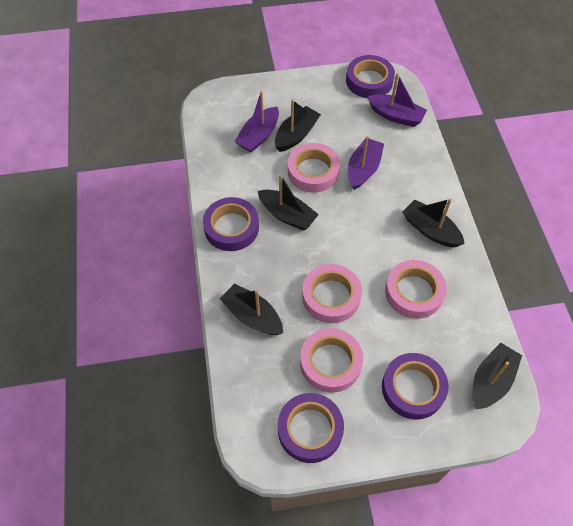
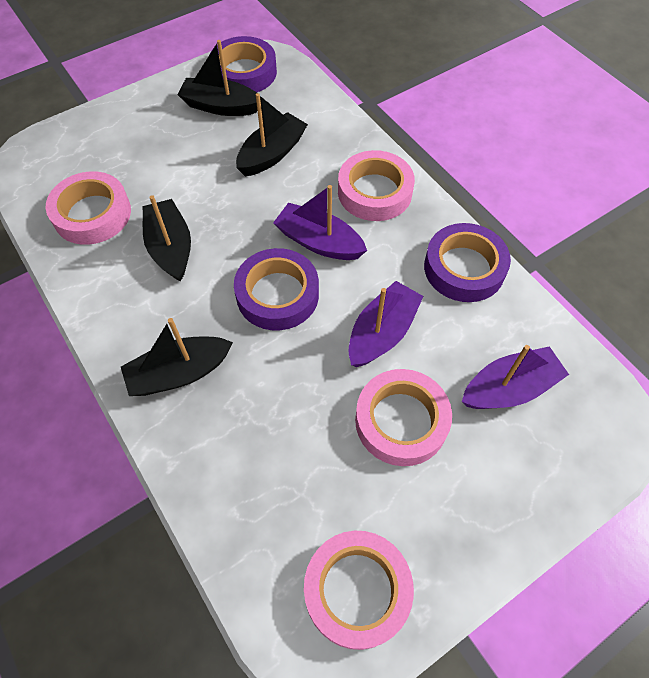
black boat: 5 -> 4
purple tape: 4 -> 3

